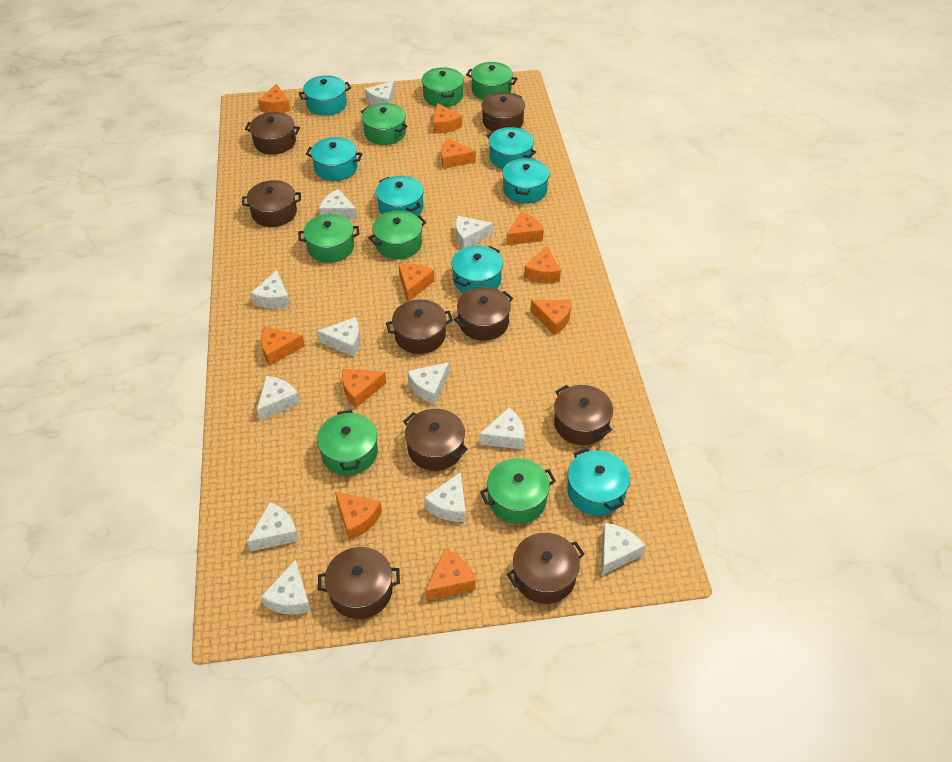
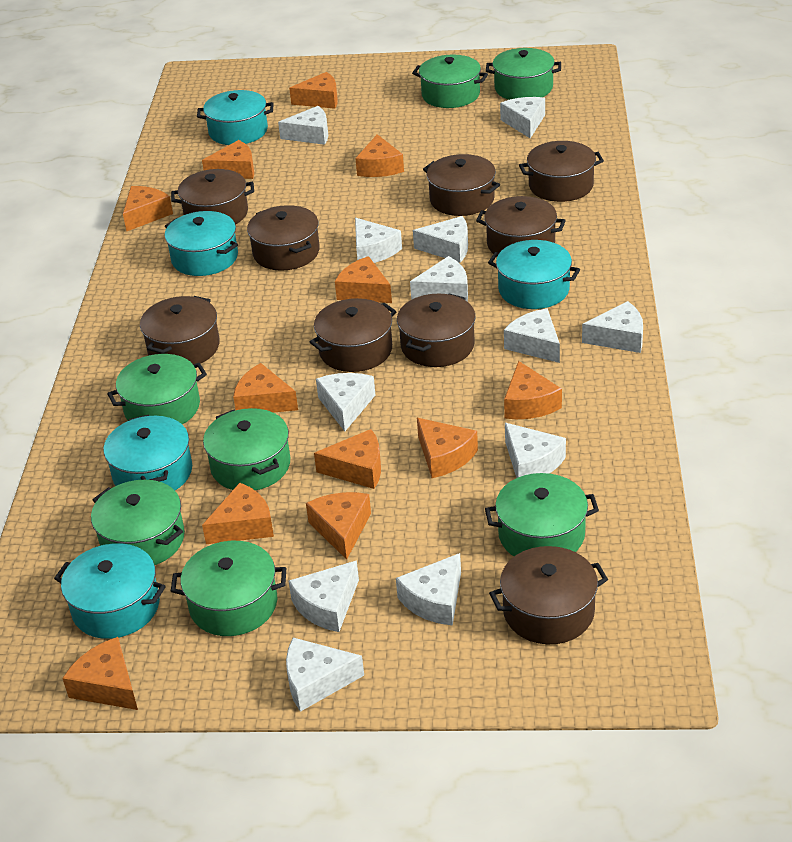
orange cheese: 11 -> 12
turquoise pot: 7 -> 5

